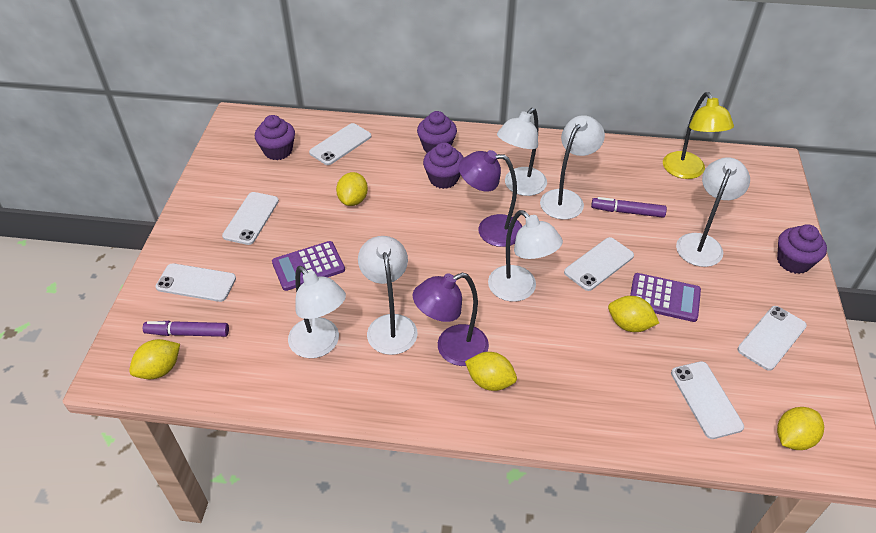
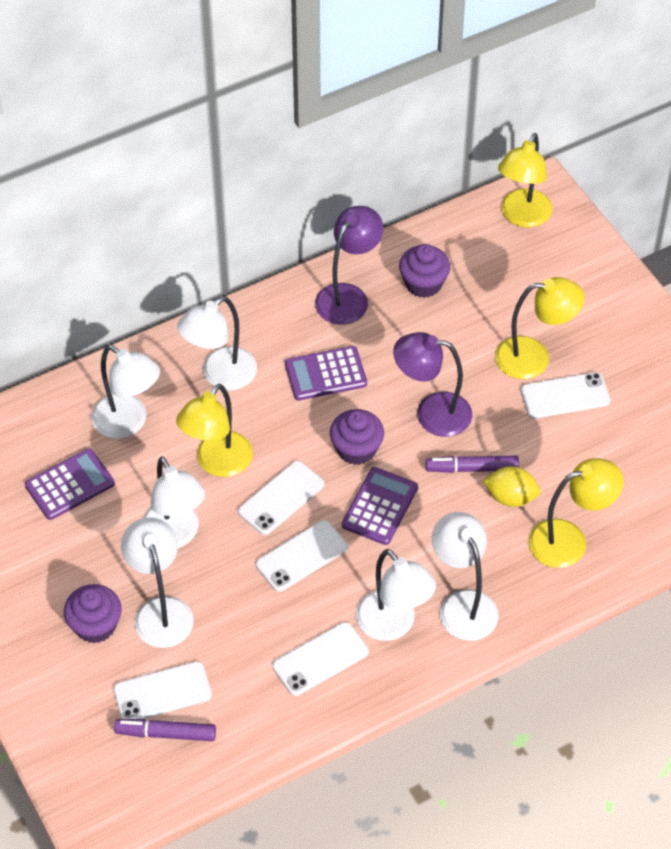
purple calculator: 2 -> 3
purple cupcake: 4 -> 3
white phone: 6 -> 5
yellow lamp: 1 -> 4
yellow lemon: 5 -> 1

